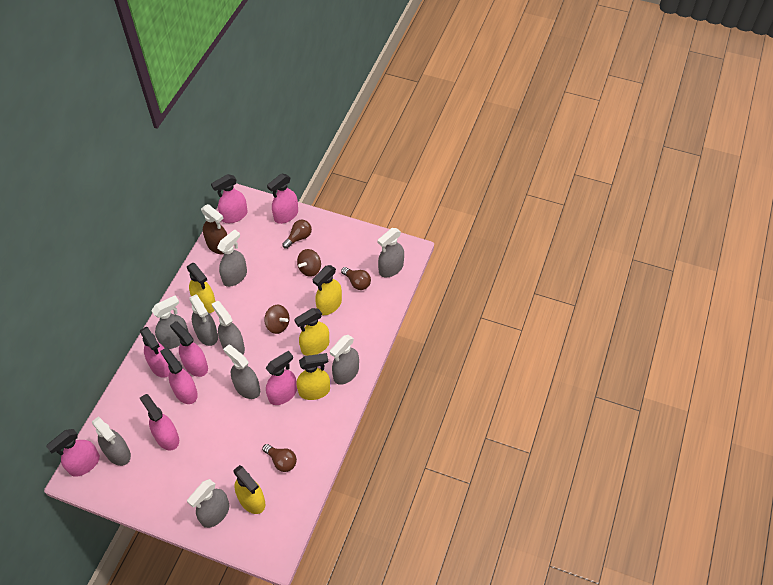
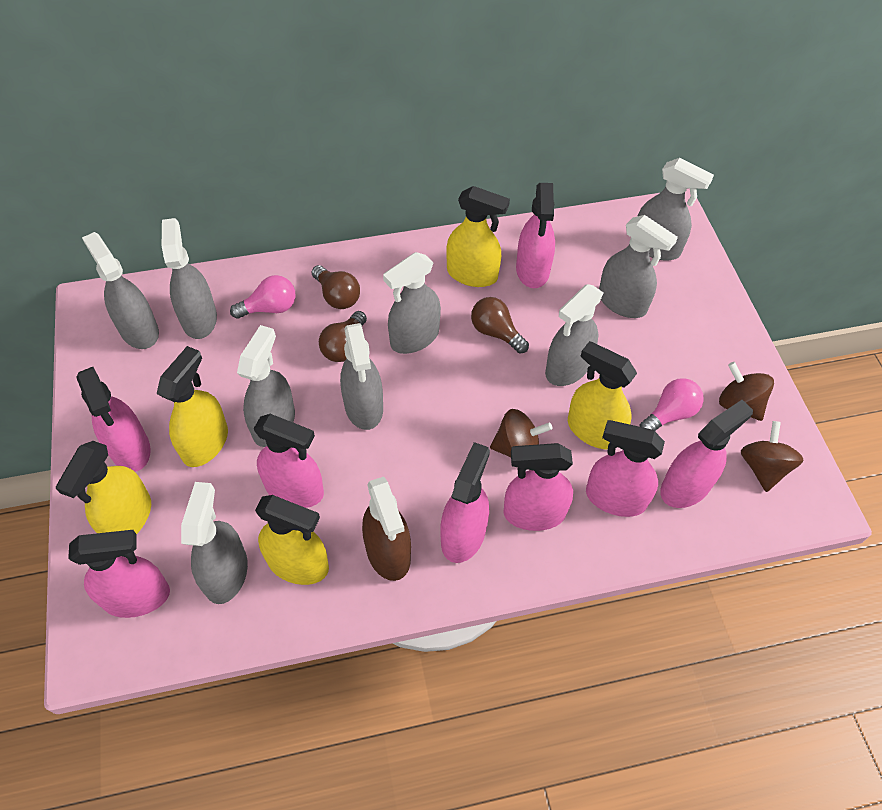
brown spinning top: 2 -> 3
pink light bulb: 0 -> 2

